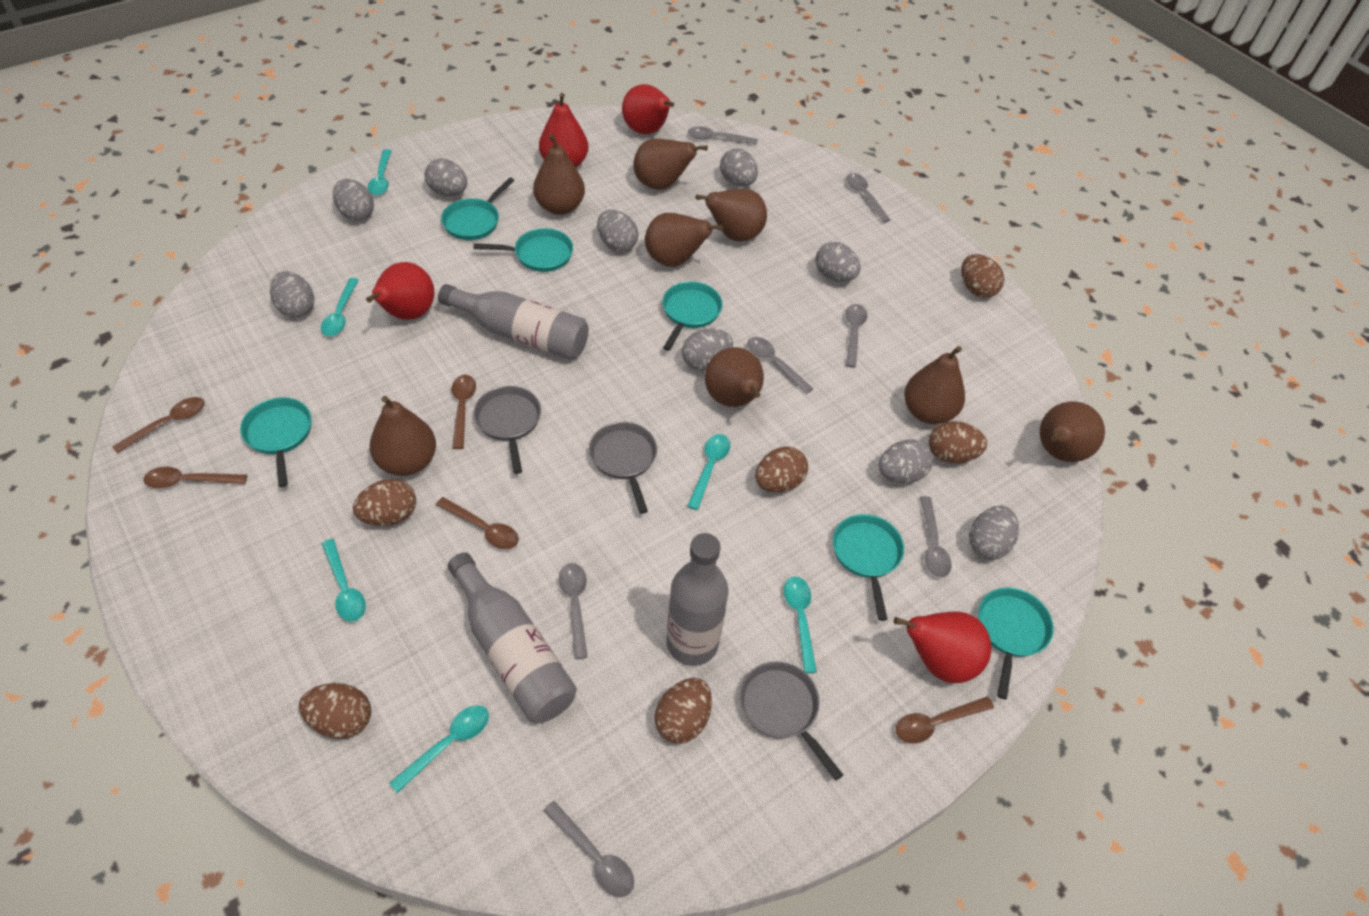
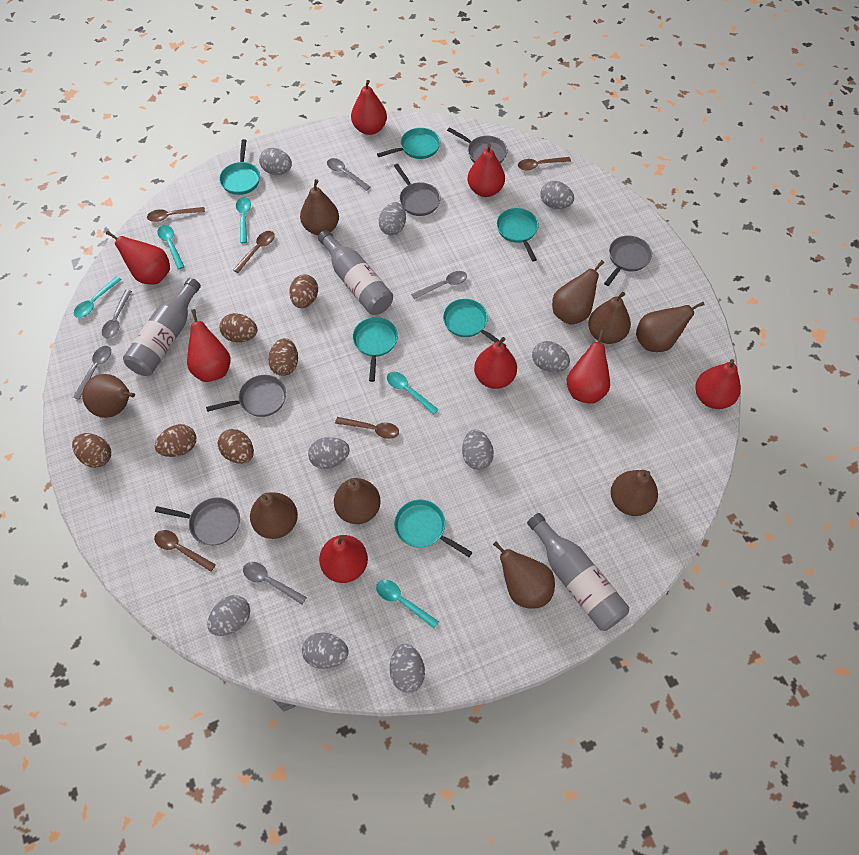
brown pear: 8 -> 9
grey pan: 3 -> 5
grey spoon: 7 -> 5
red pear: 4 -> 8
turquoise spoon: 6 -> 5

